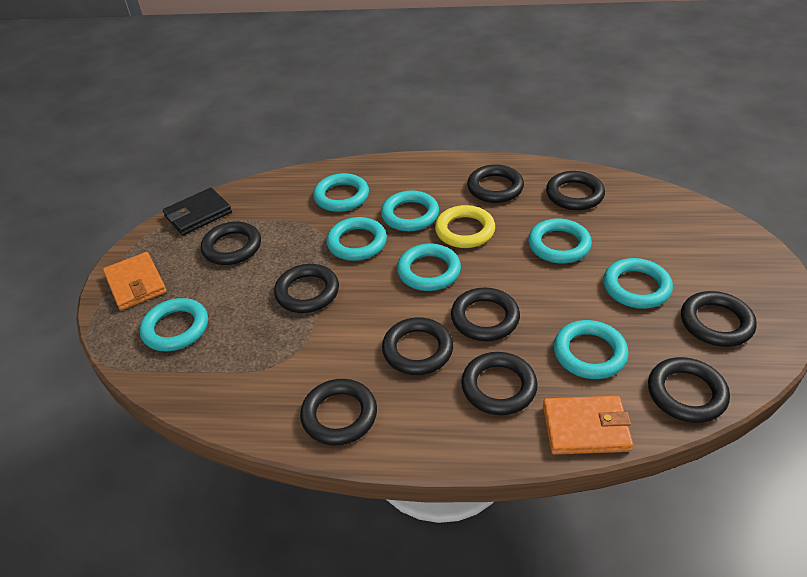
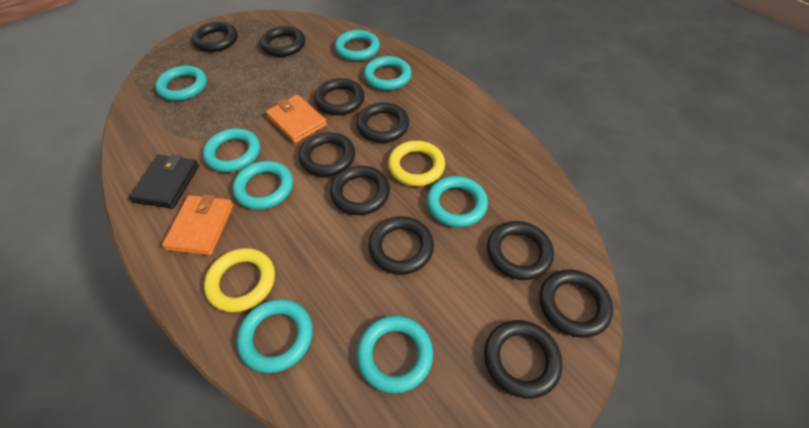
yellow ring: 1 -> 2

